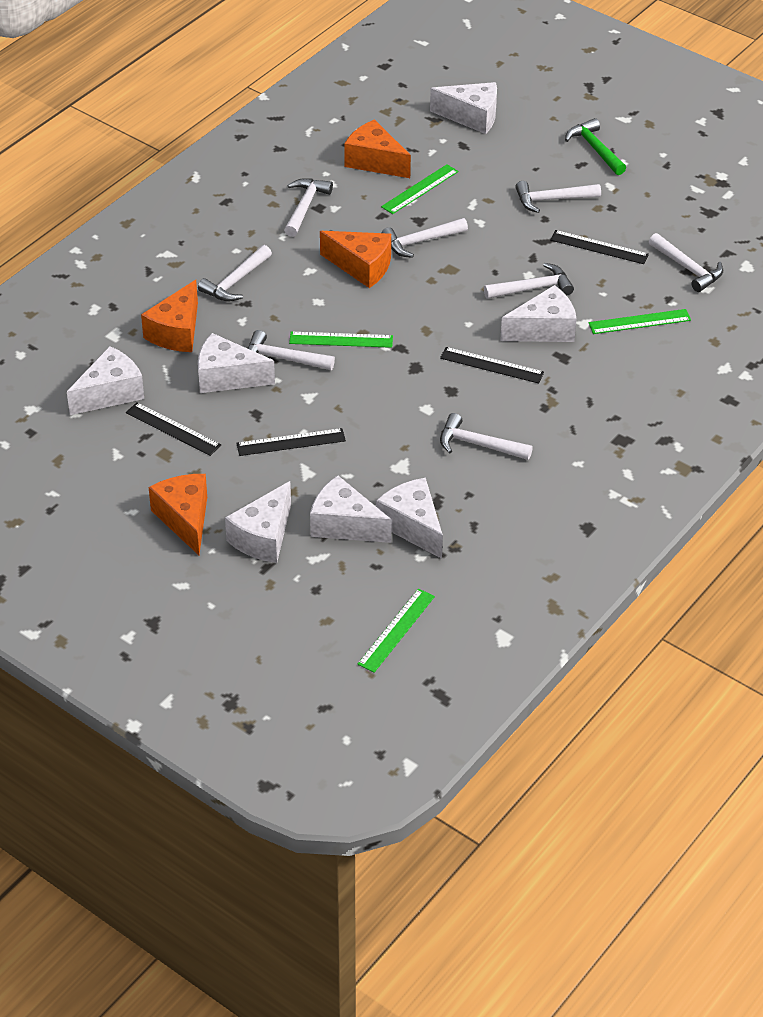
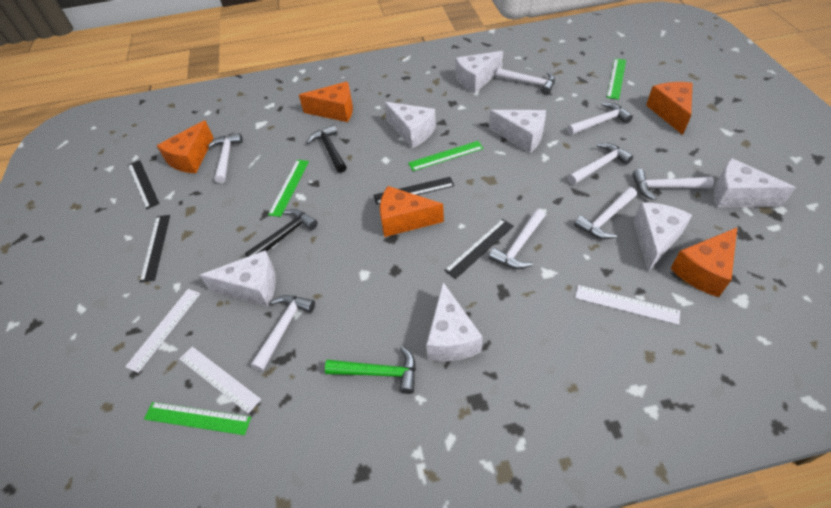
black hammer: 0 -> 2
orange cheese: 4 -> 5
white ruler: 0 -> 3

